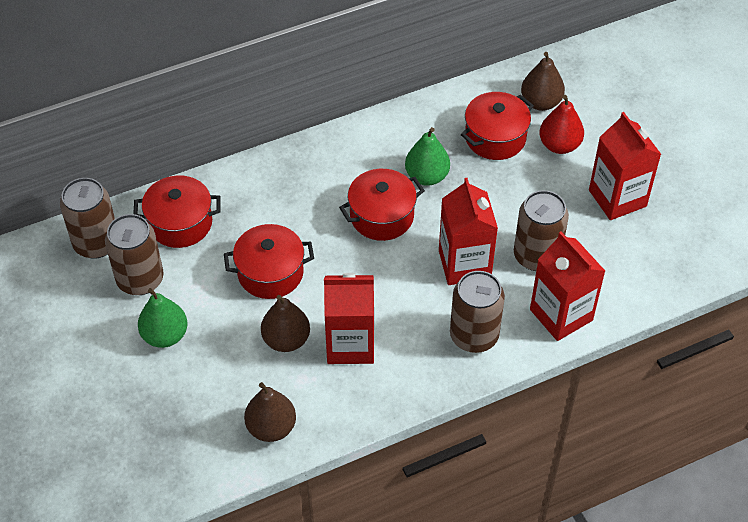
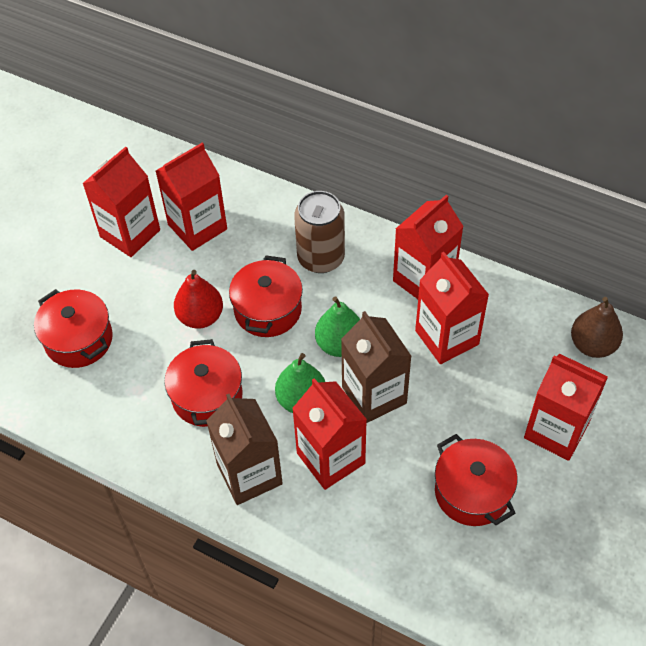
brown can: 4 -> 1
brown carton: 0 -> 2
brown pear: 3 -> 1
red carton: 4 -> 6

